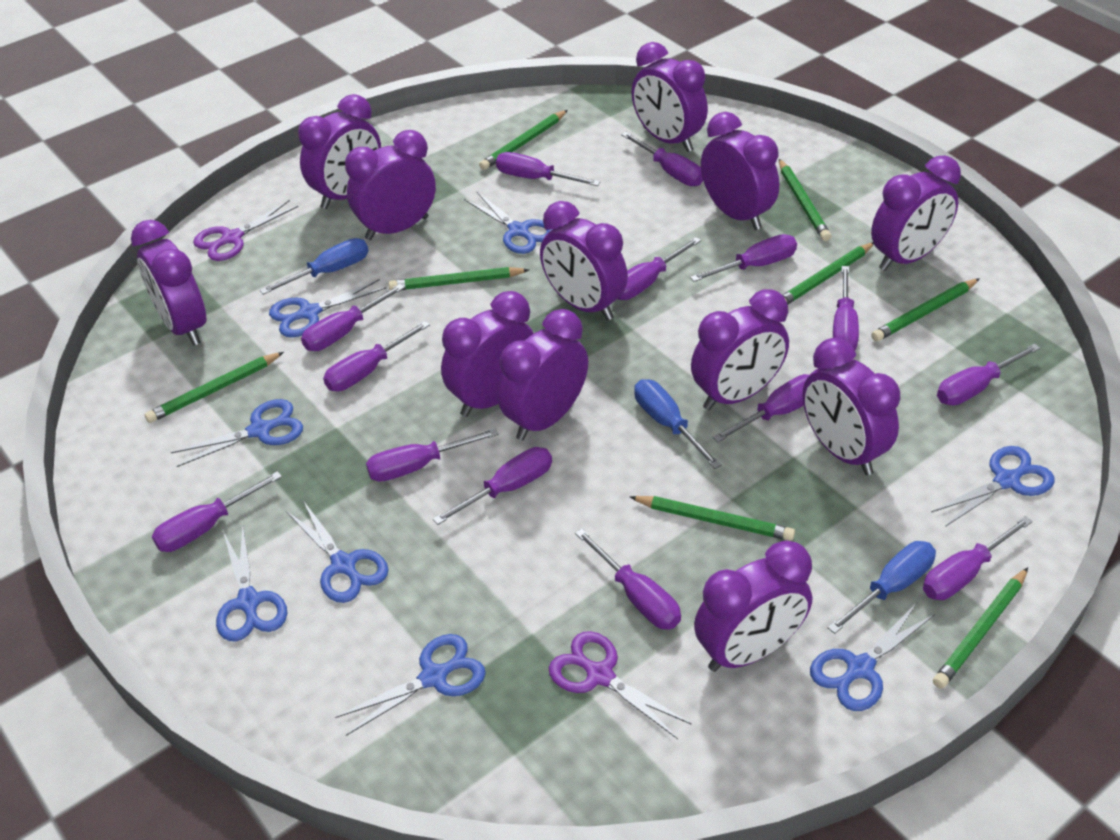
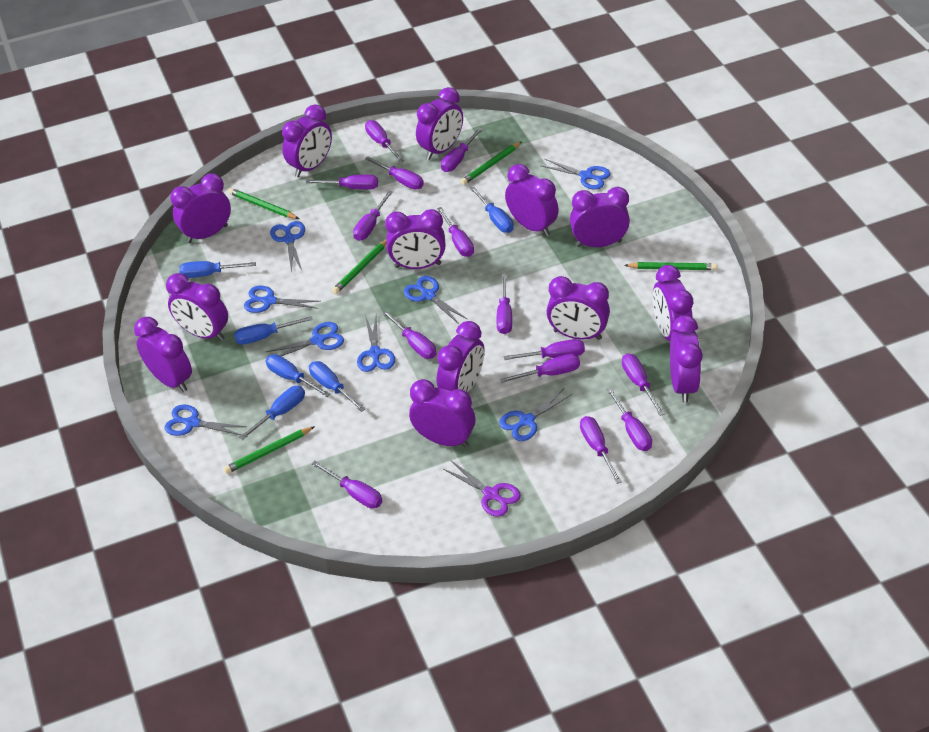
blue screwdriver: 3 -> 6
green pencil: 8 -> 5
purple clock: 12 -> 13
purple scissors: 2 -> 1

